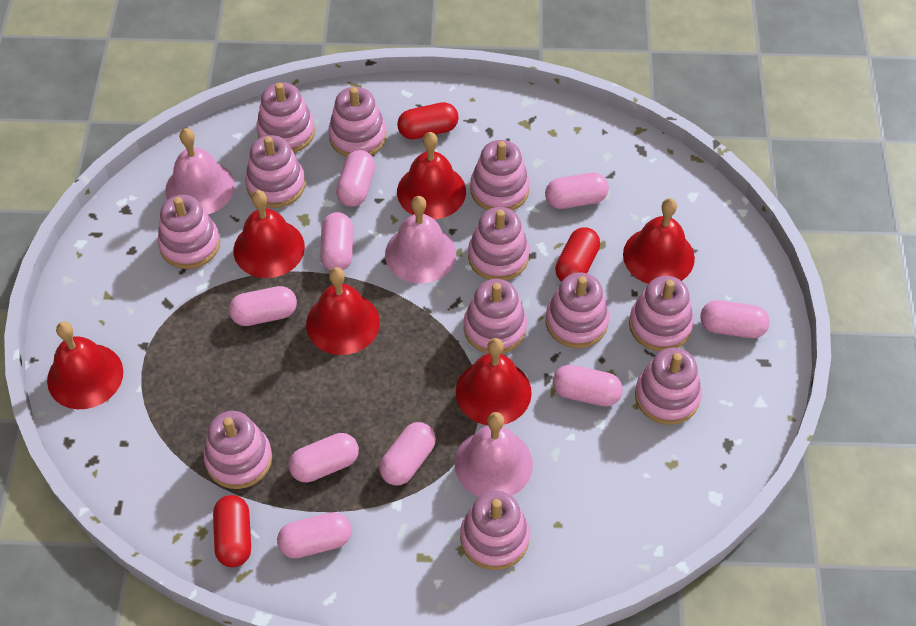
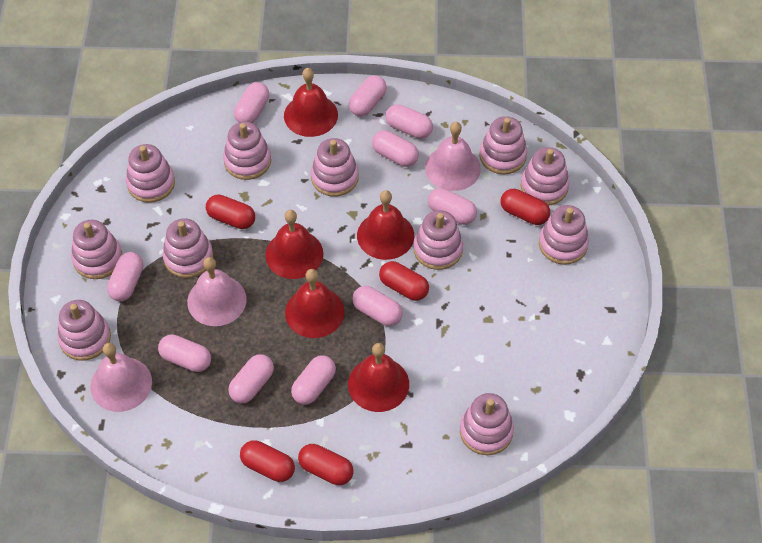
pink capsule: 9 -> 10
pink stacking toy: 12 -> 11
red bell: 6 -> 5
red capsule: 3 -> 5

